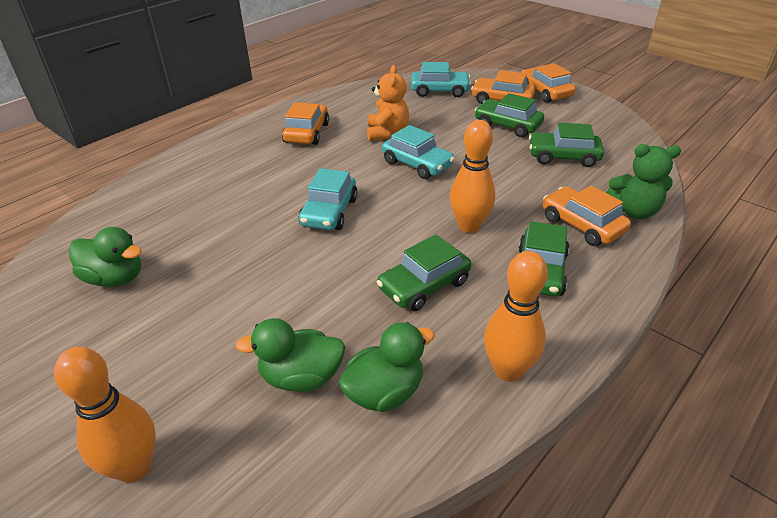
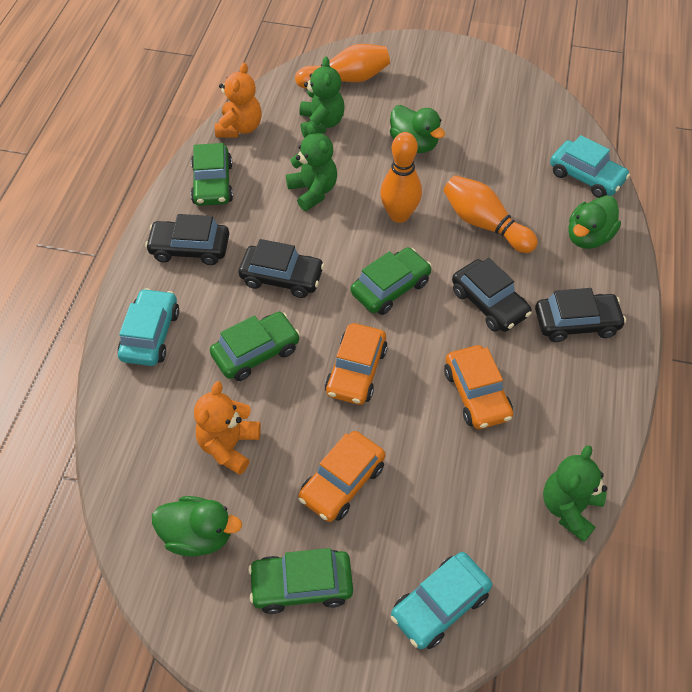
black car: 0 -> 4
green teddy bear: 1 -> 3
orange car: 4 -> 3
orange teddy bear: 1 -> 2

